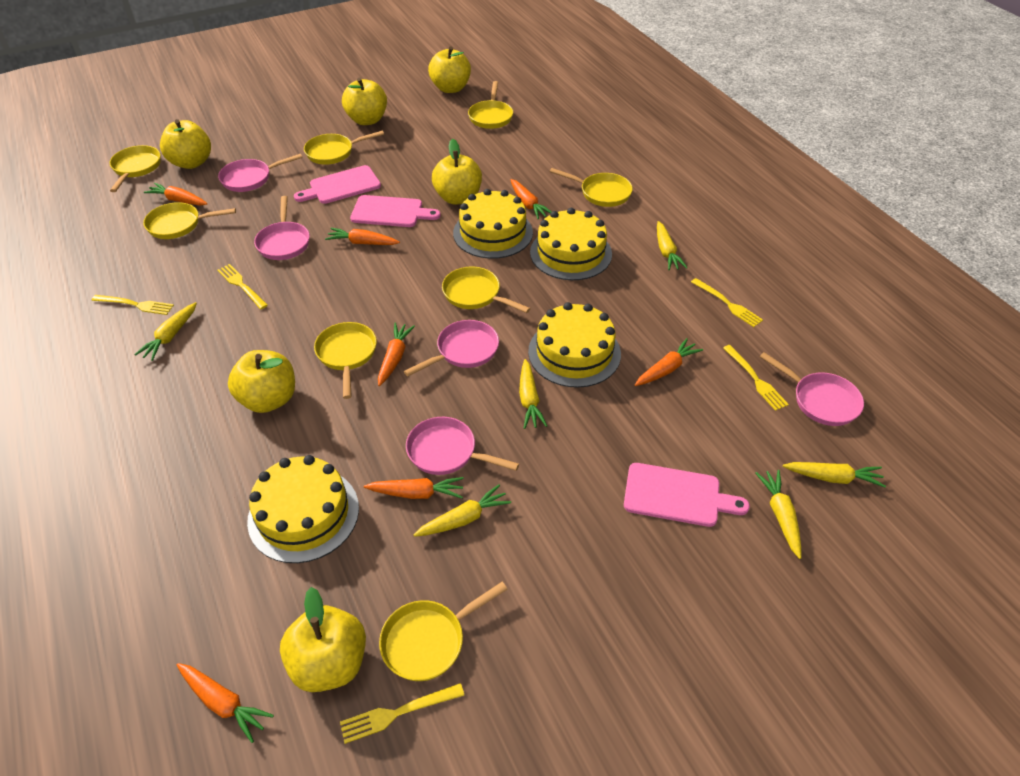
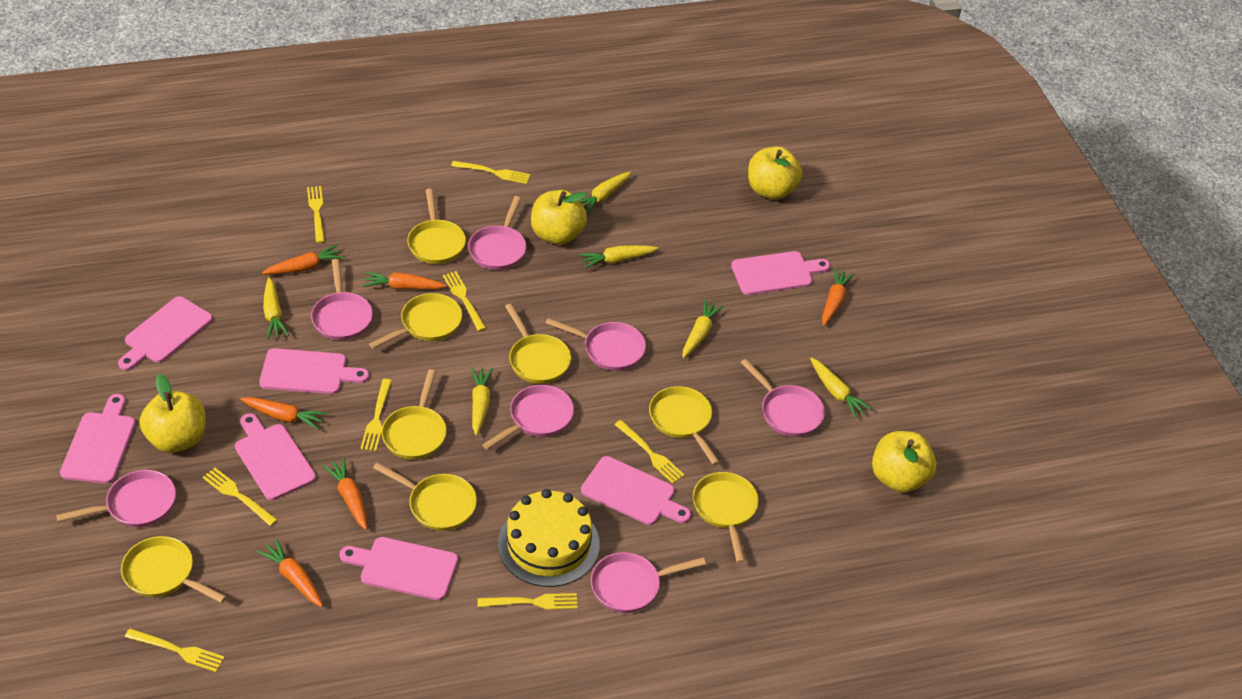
orange carrot: 7 -> 6
pink cutting board: 3 -> 7
pink pan: 5 -> 7
yellow apple: 6 -> 4
yellow cake: 4 -> 1
yellow fork: 5 -> 8

